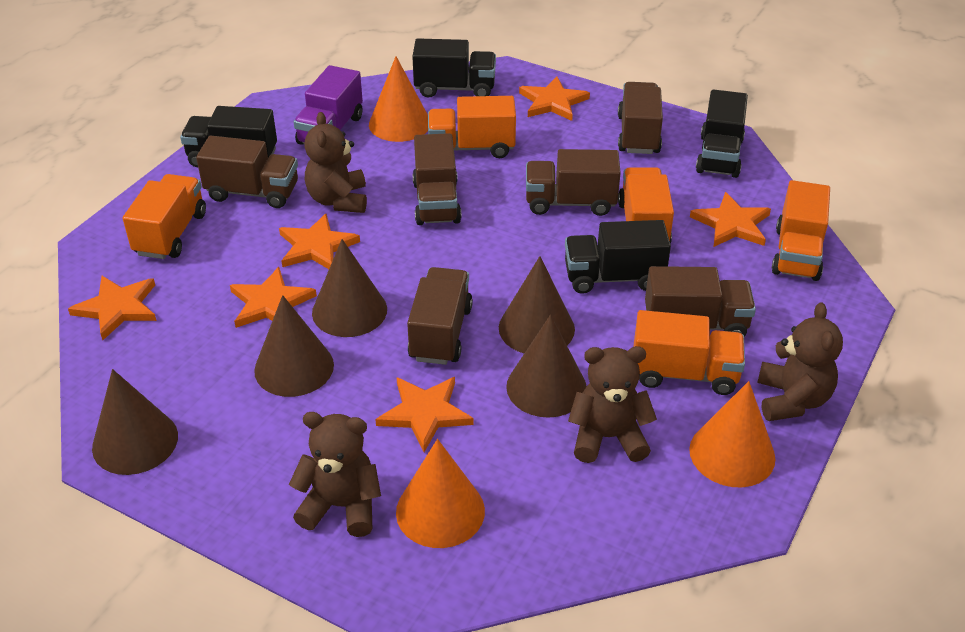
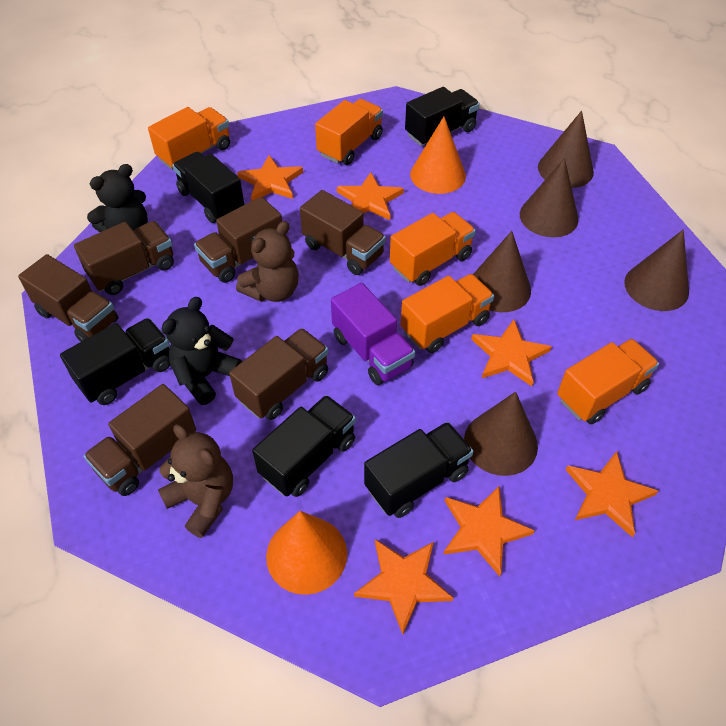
black teddy bear: 0 -> 2
black truck: 4 -> 5
brown teddy bear: 4 -> 2
orange cone: 3 -> 2

